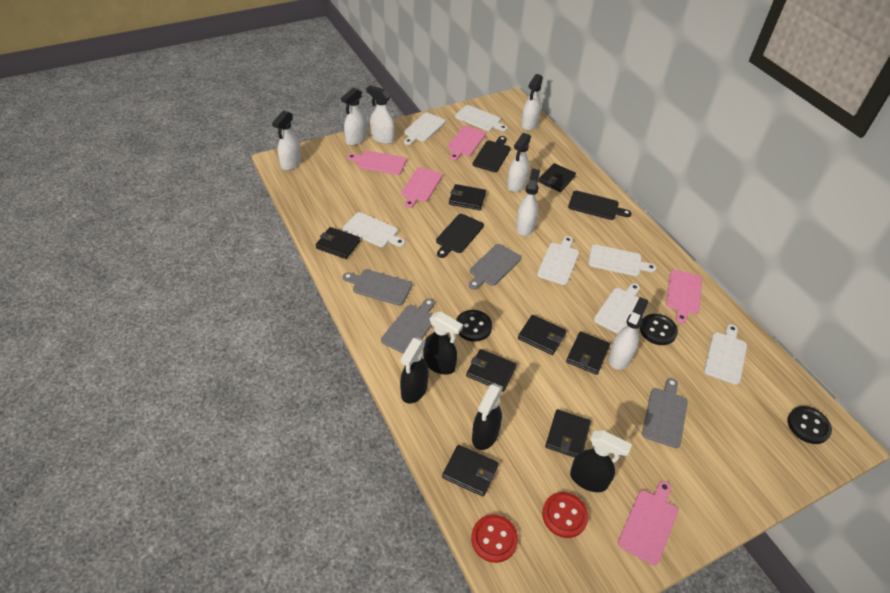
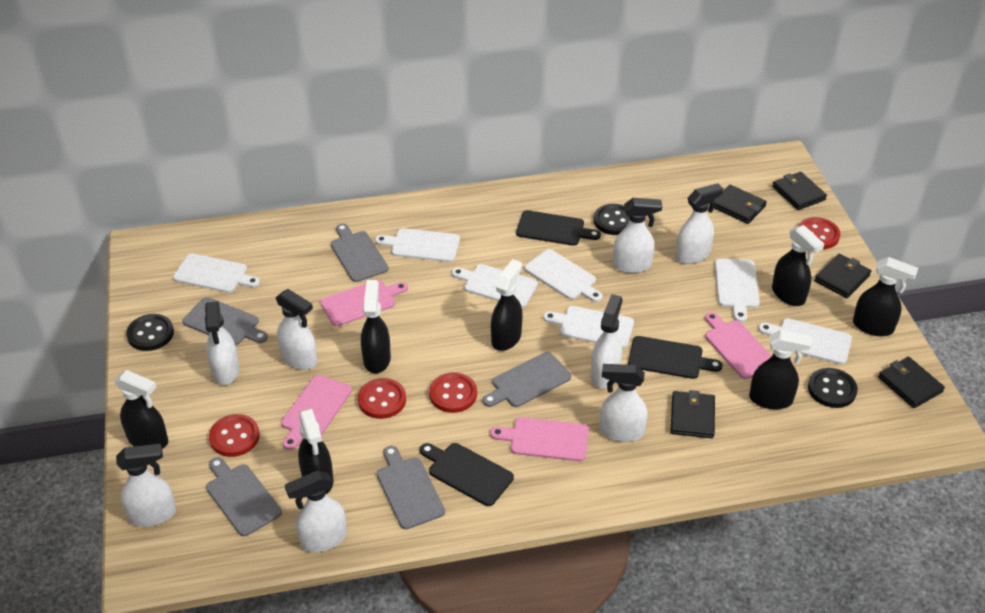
black spray bottle: 4 -> 7
black wallet: 8 -> 5
grey cutting board: 4 -> 5
pink cutting board: 5 -> 4
red button: 2 -> 4
white spray bottle: 7 -> 8

